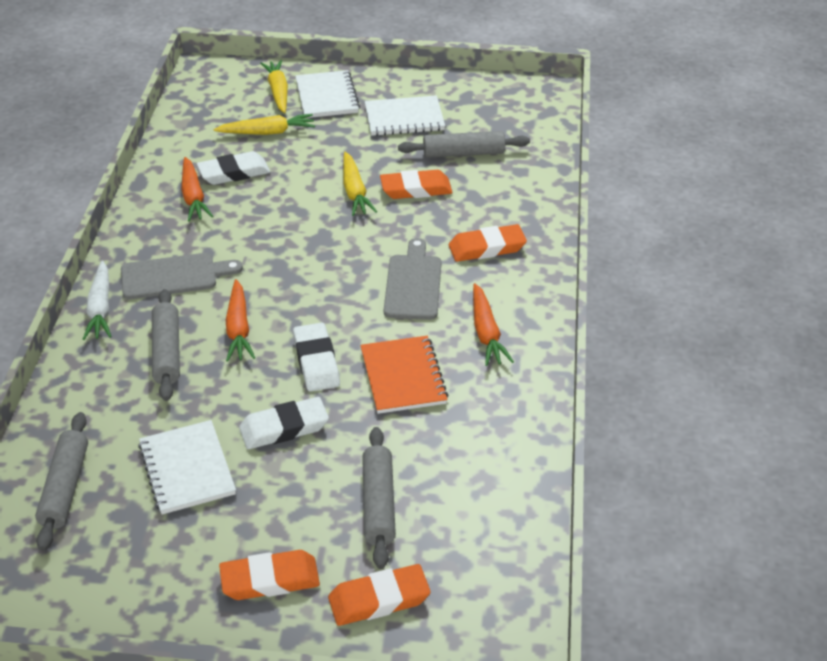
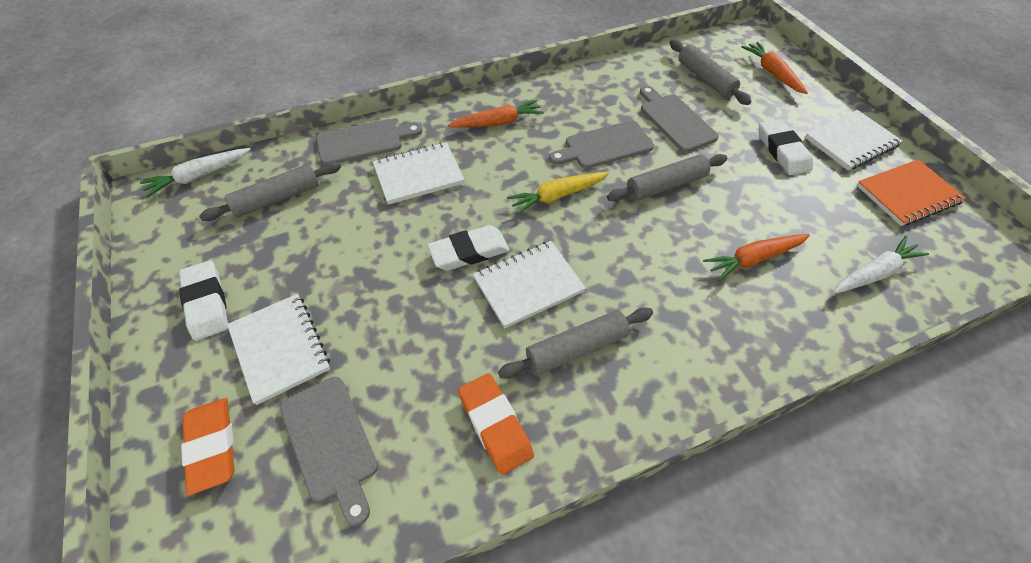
grey cutting board: 2 -> 4
orange eraser: 4 -> 2
white carrot: 1 -> 2
white notebook: 3 -> 4
yellow carrot: 3 -> 1

